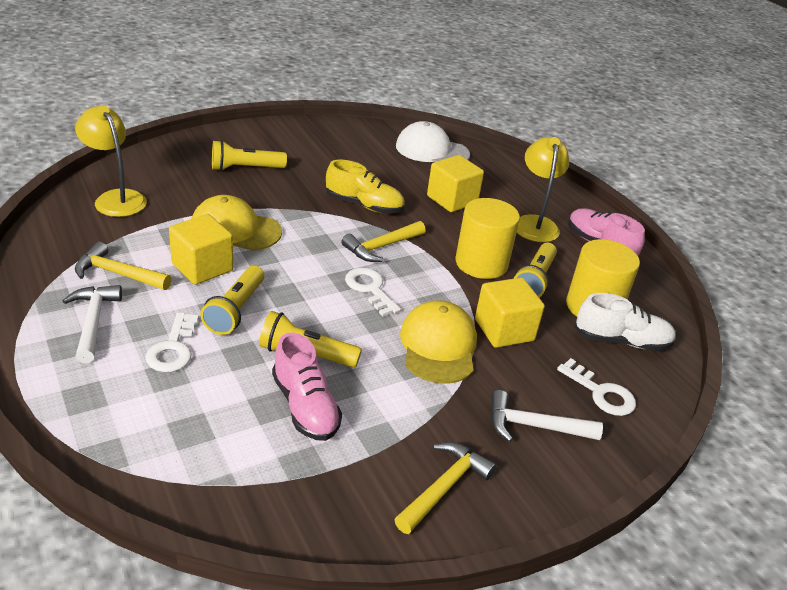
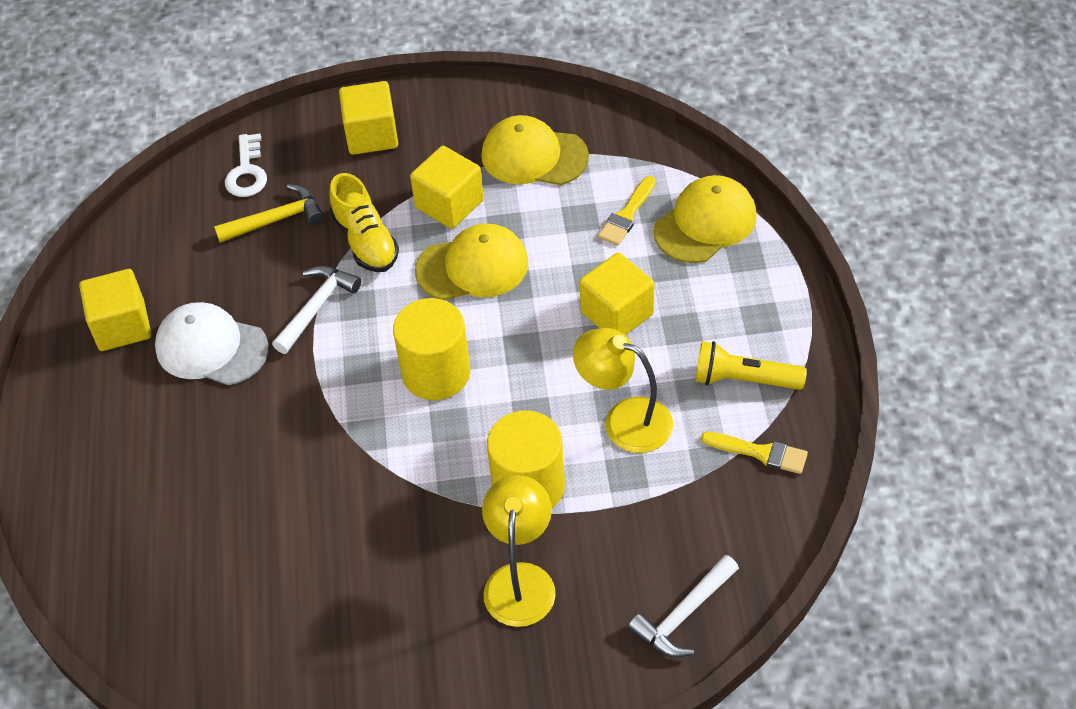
pink shoe: 2 -> 0
white key: 3 -> 1
white shoe: 1 -> 0
yellow brush: 0 -> 2
yellow cap: 2 -> 3
yellow cube: 3 -> 4
yellow flashlight: 4 -> 1
yellow hammer: 3 -> 1

